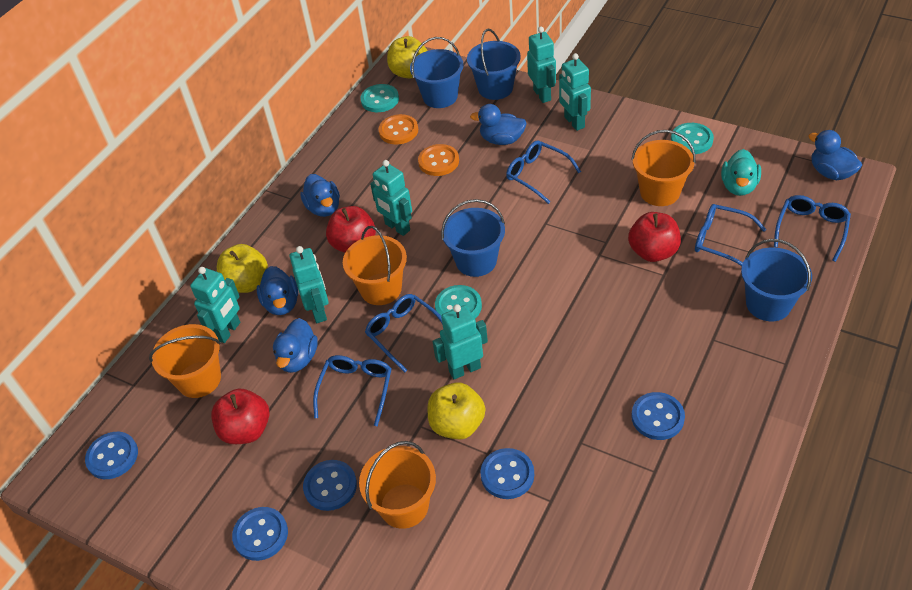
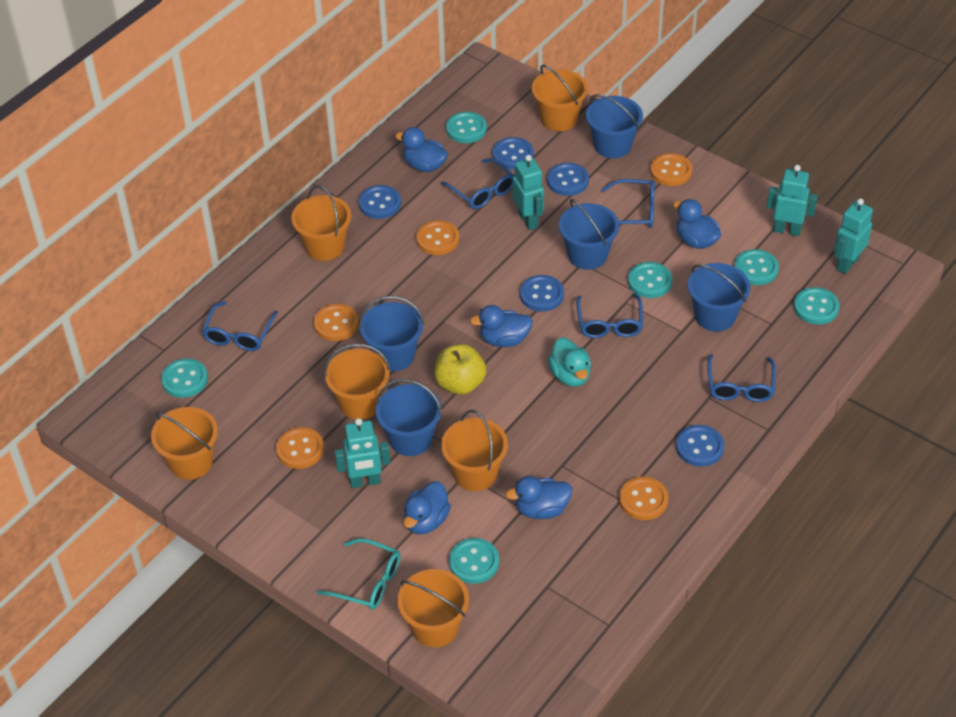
blue bucket: 4 -> 5
orange bucket: 4 -> 6
orange button: 2 -> 5
red apple: 3 -> 0
turquoise button: 3 -> 6
turquoise glasses: 0 -> 1
turquoise robot: 6 -> 4
yellow apple: 3 -> 1

